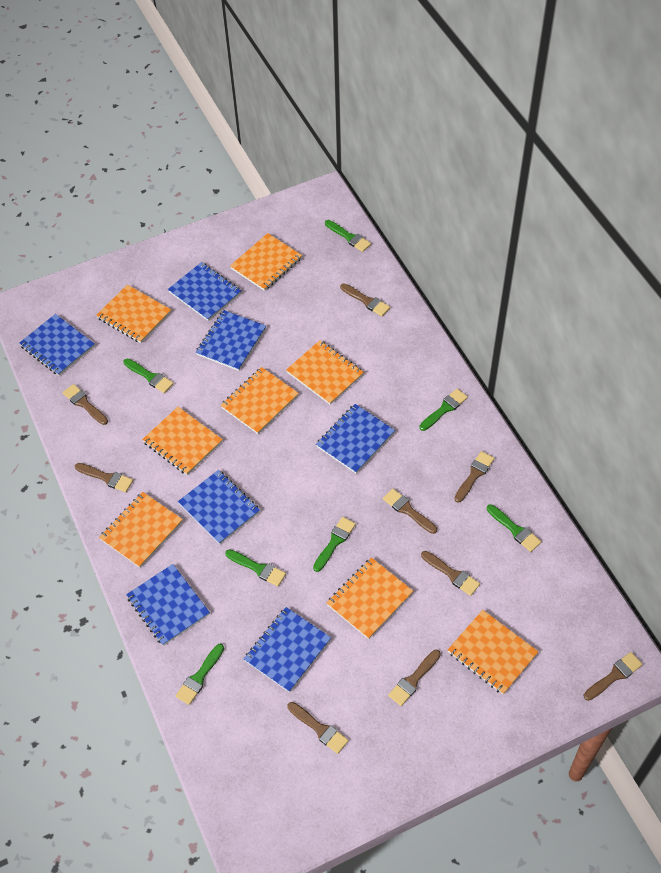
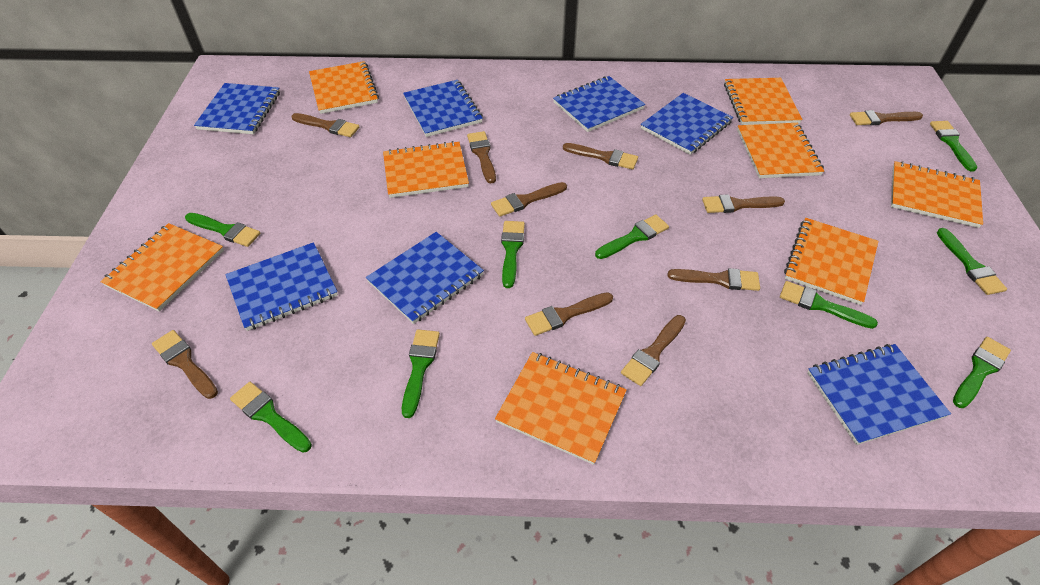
brown brush: 9 -> 10
green brush: 7 -> 9

